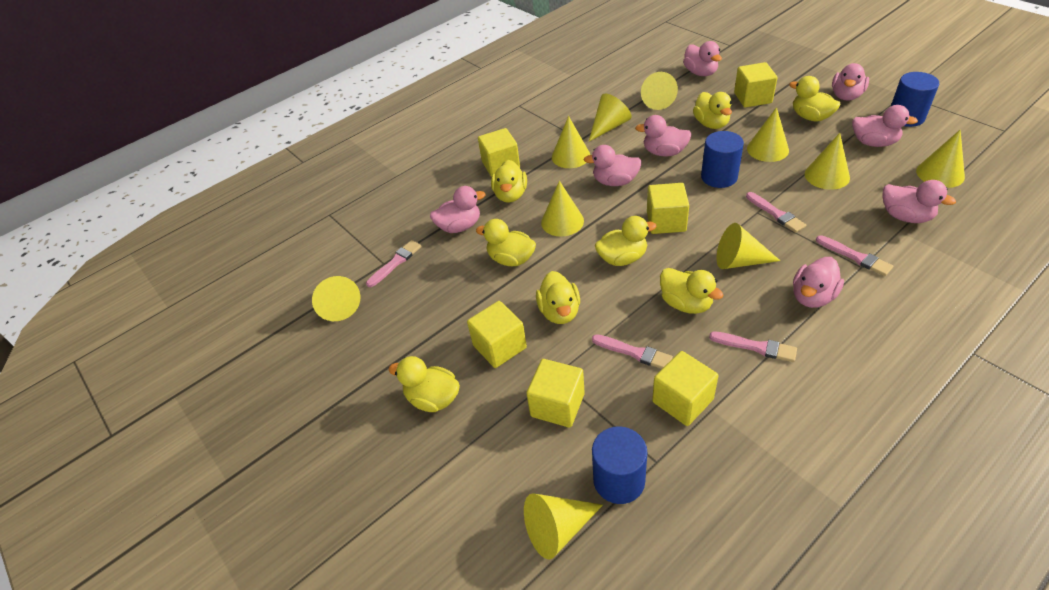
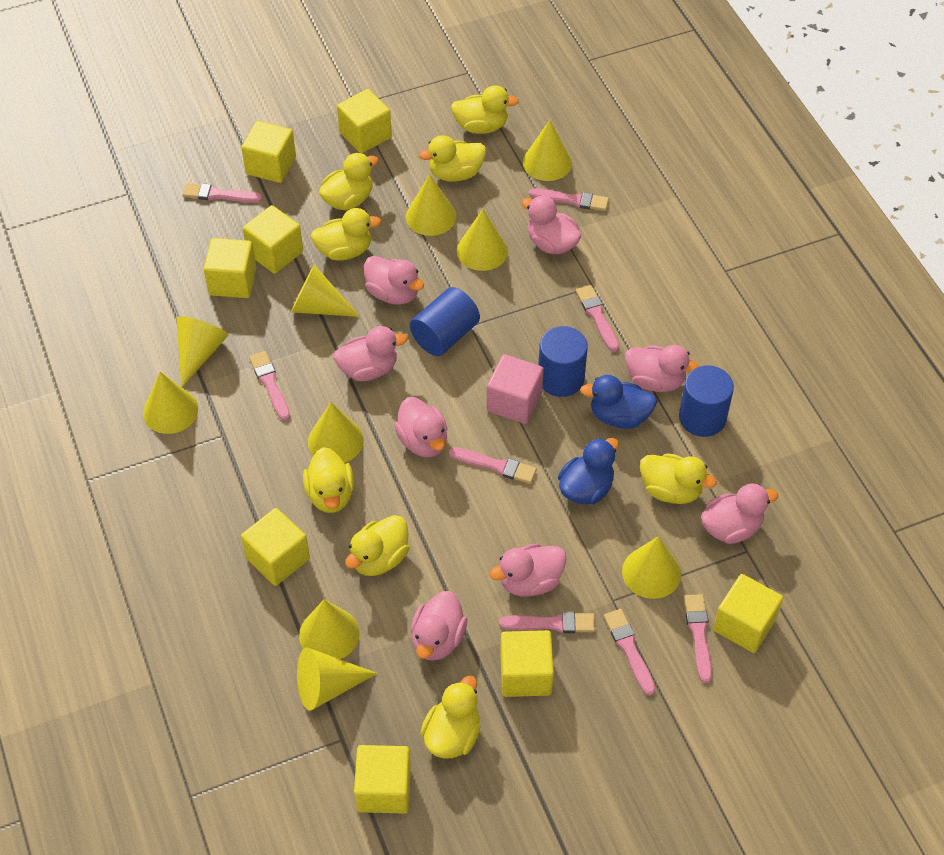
blue duck: 0 -> 2
pink brush: 5 -> 8
pink cube: 0 -> 1
yellow cube: 6 -> 8

